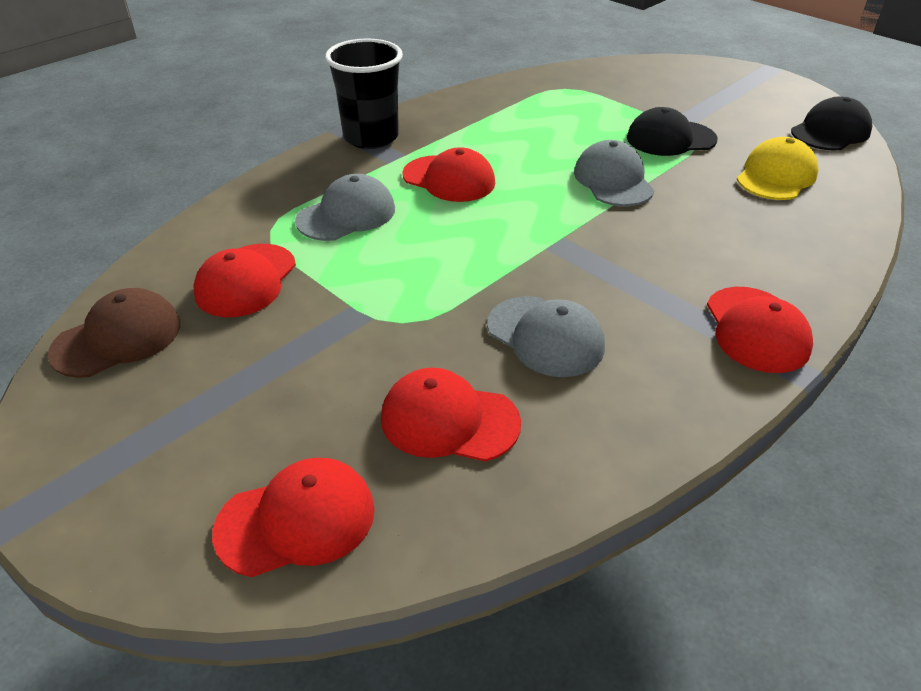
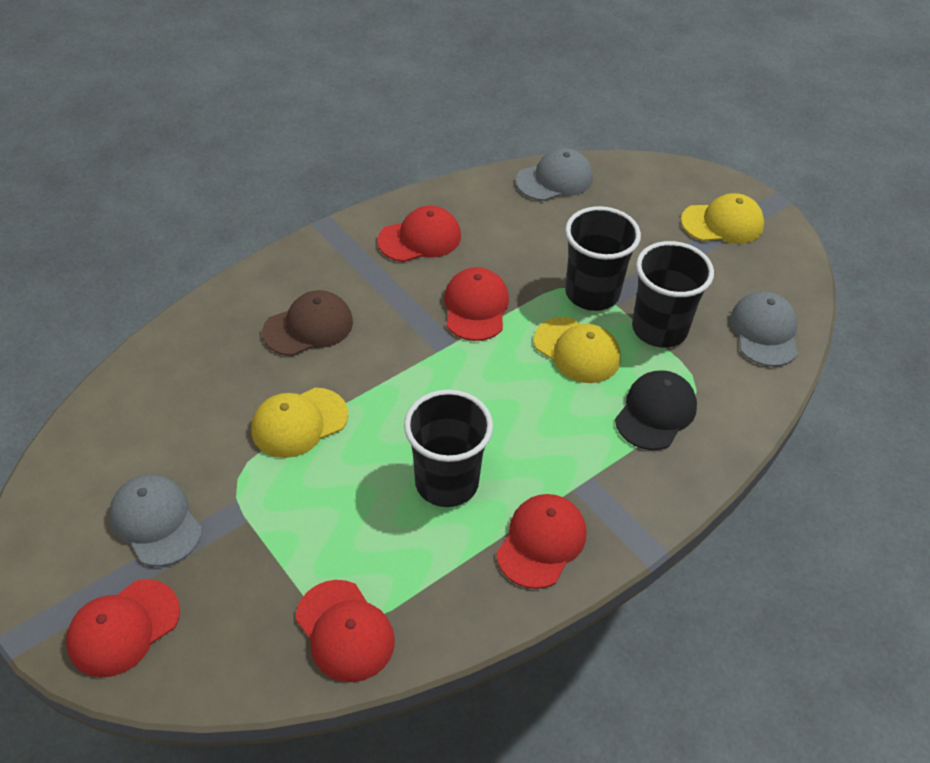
black cap: 2 -> 1
black cup: 1 -> 3
yellow cap: 1 -> 3

